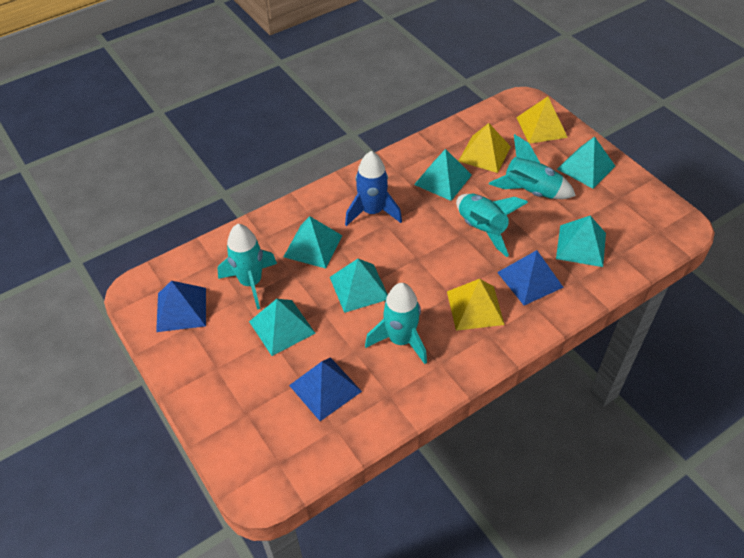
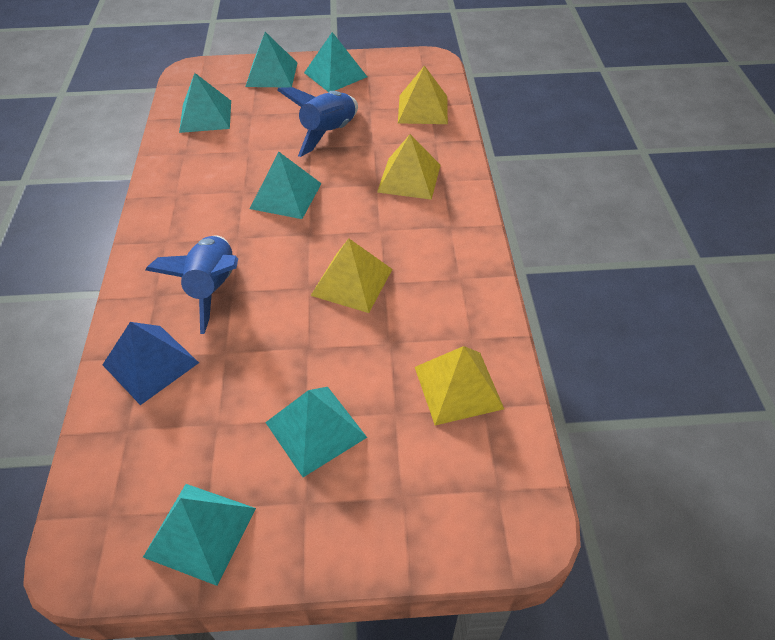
blue pyramid: 3 -> 1
blue rocket: 1 -> 2
turquoise rocket: 4 -> 0
yellow pyramid: 3 -> 4

